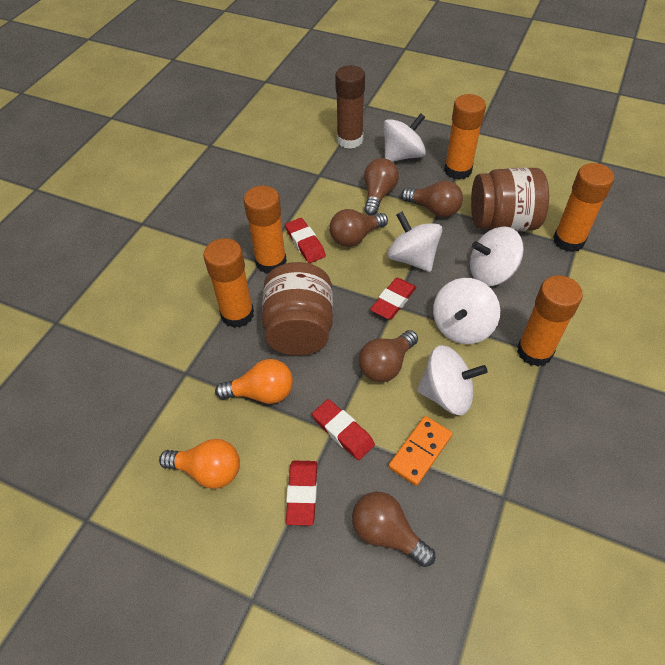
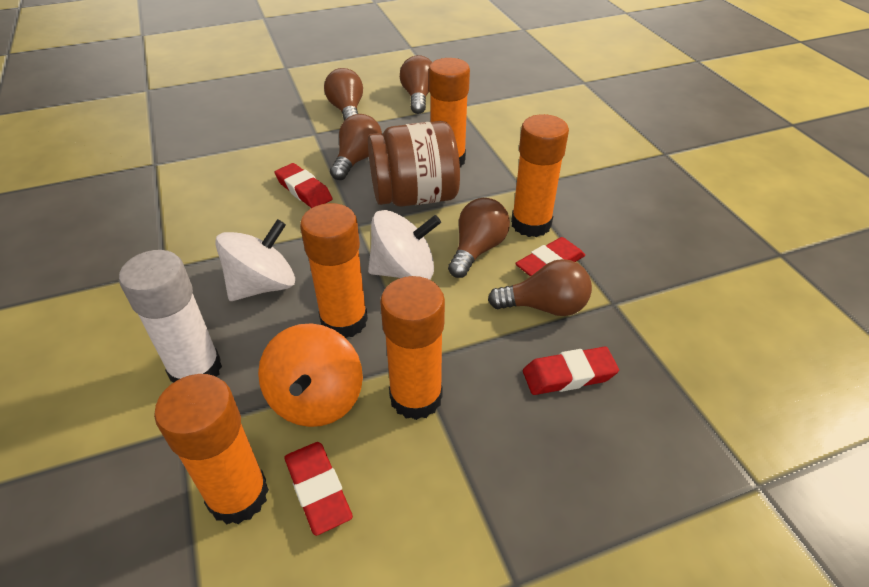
brown glue stick: 1 -> 0
brown jar: 2 -> 1
orange domino: 1 -> 0
orange light bulb: 2 -> 0
orange spinning top: 0 -> 1
white glue stick: 0 -> 1
white spinning top: 5 -> 2

